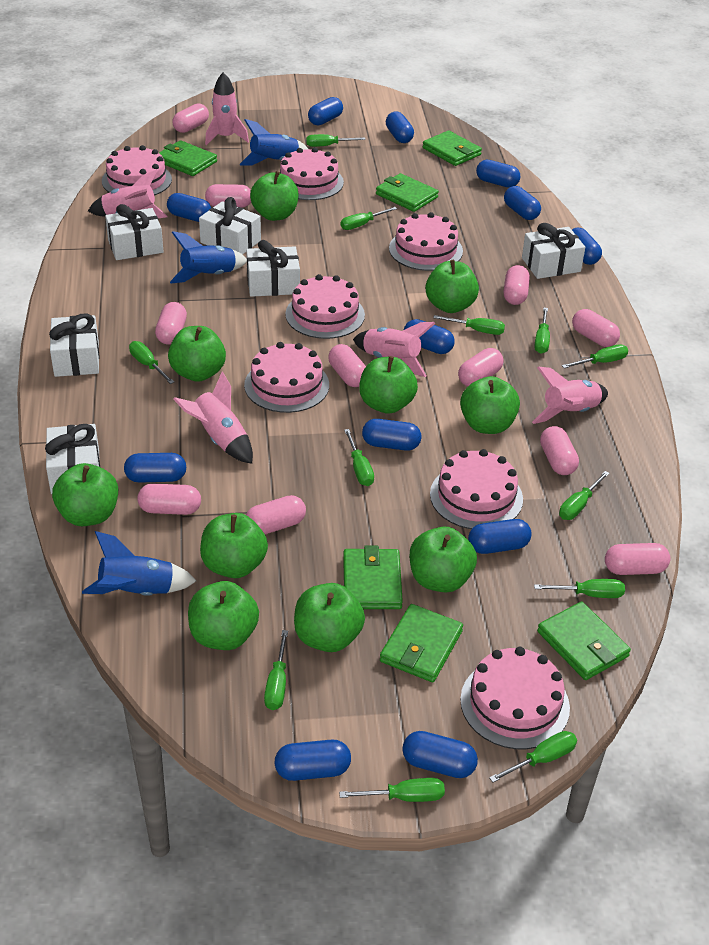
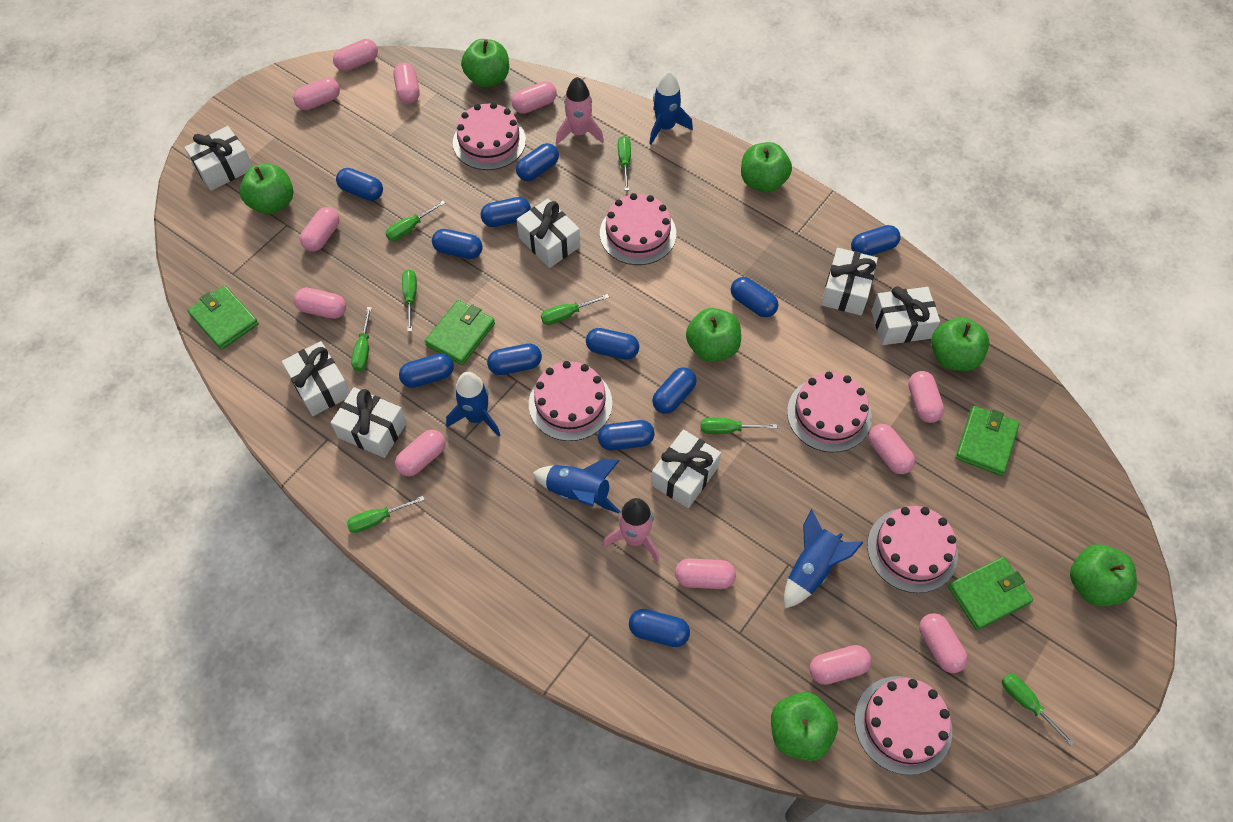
blue rocket: 3 -> 4
green apple: 10 -> 7
green screwdriver: 12 -> 8
green wallet: 6 -> 4
pink cake: 7 -> 6
pink capsule: 11 -> 12
pink rocket: 5 -> 2
white gift: 6 -> 7

